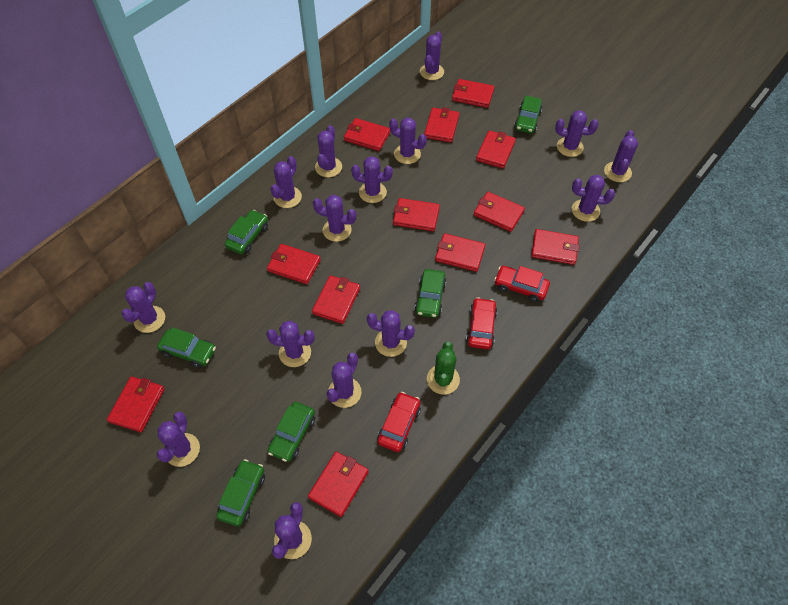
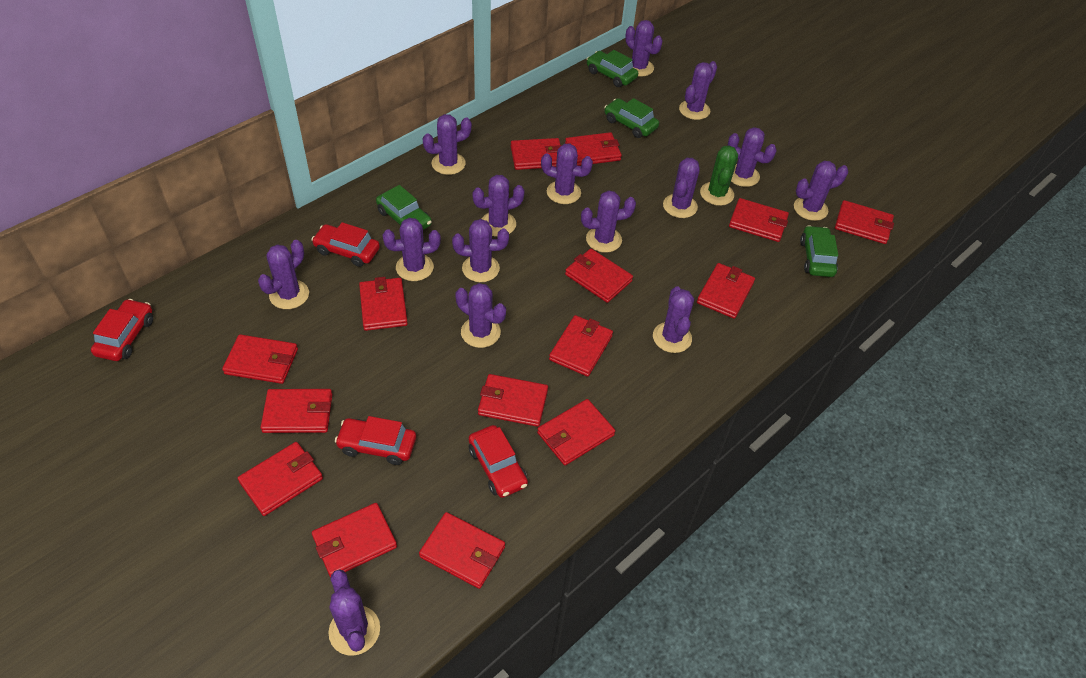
green car: 6 -> 4
red car: 3 -> 4
red wallet: 12 -> 15

